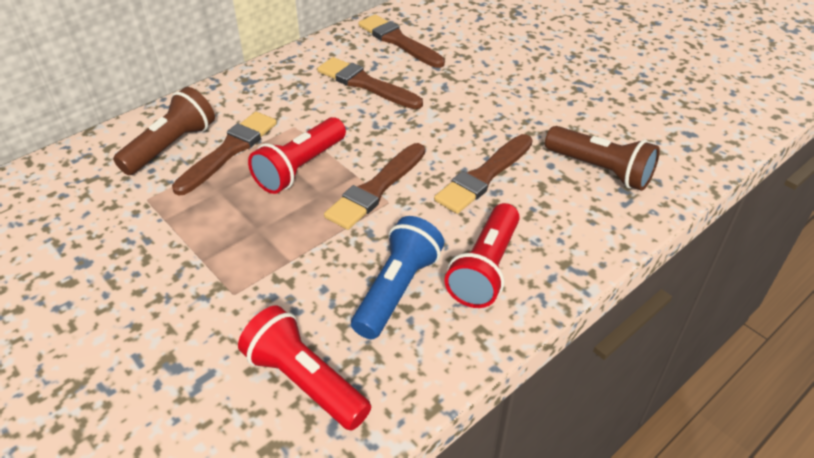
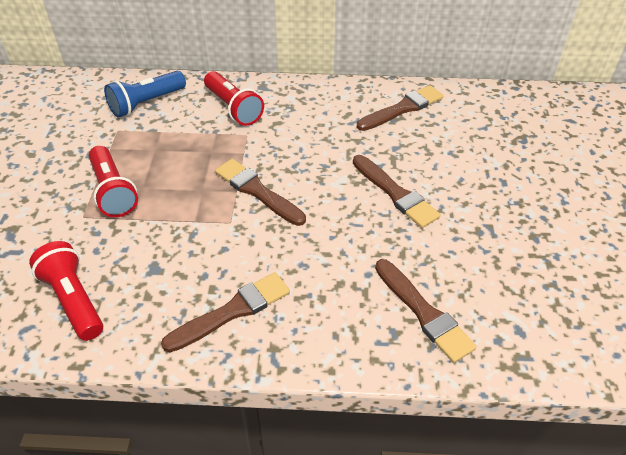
brown flashlight: 2 -> 0

